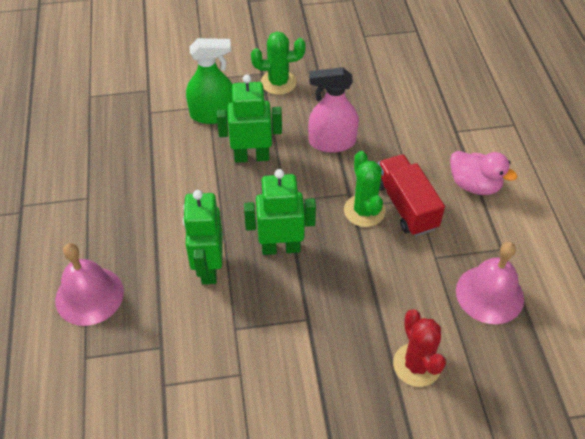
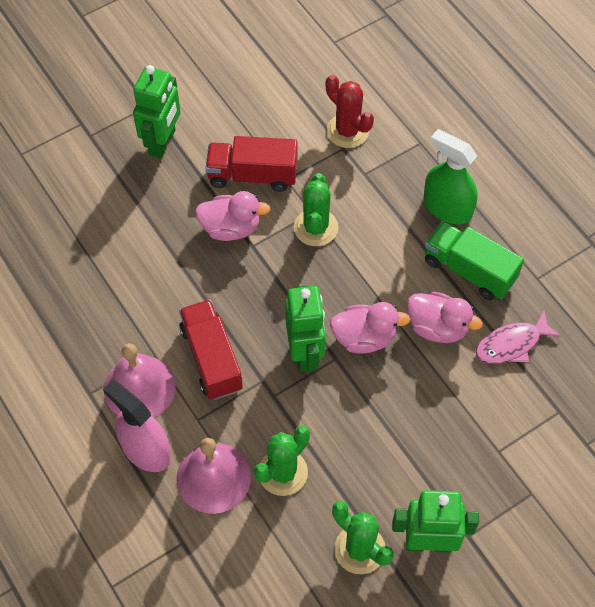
green cactus: 2 -> 3
green truck: 0 -> 1
pink duck: 1 -> 3
pink fish: 0 -> 1
red truck: 1 -> 2

